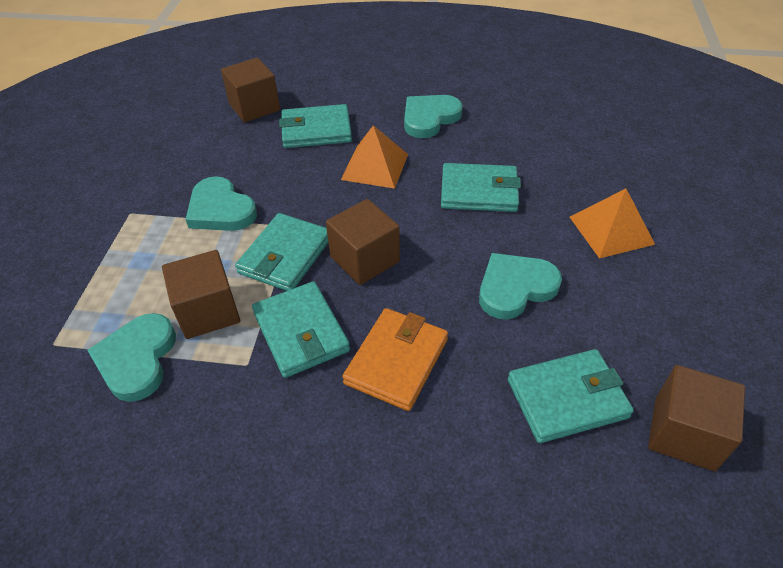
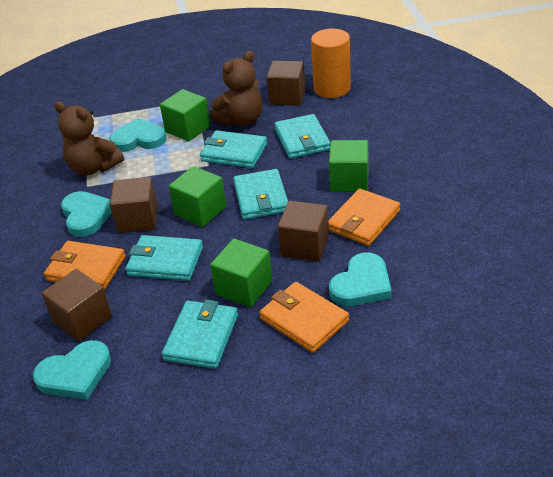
brown teddy bear: 0 -> 2
green cube: 0 -> 4
orange cylinder: 0 -> 1
orange pyramid: 2 -> 0
orange wallet: 1 -> 3

